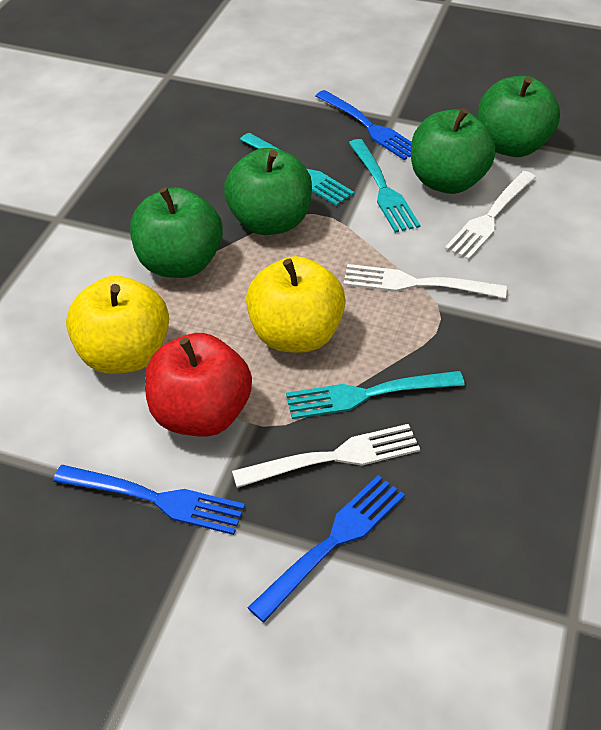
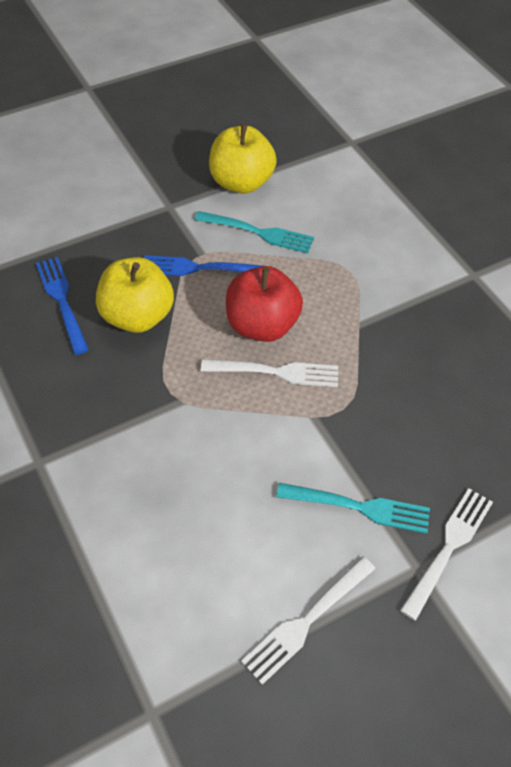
blue fork: 3 -> 2
green apple: 4 -> 0
turquoise fork: 3 -> 2

